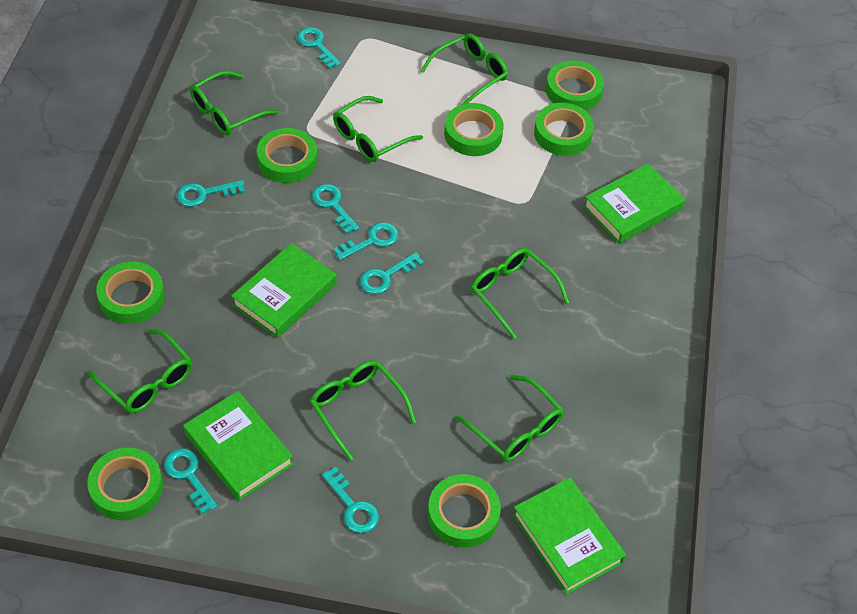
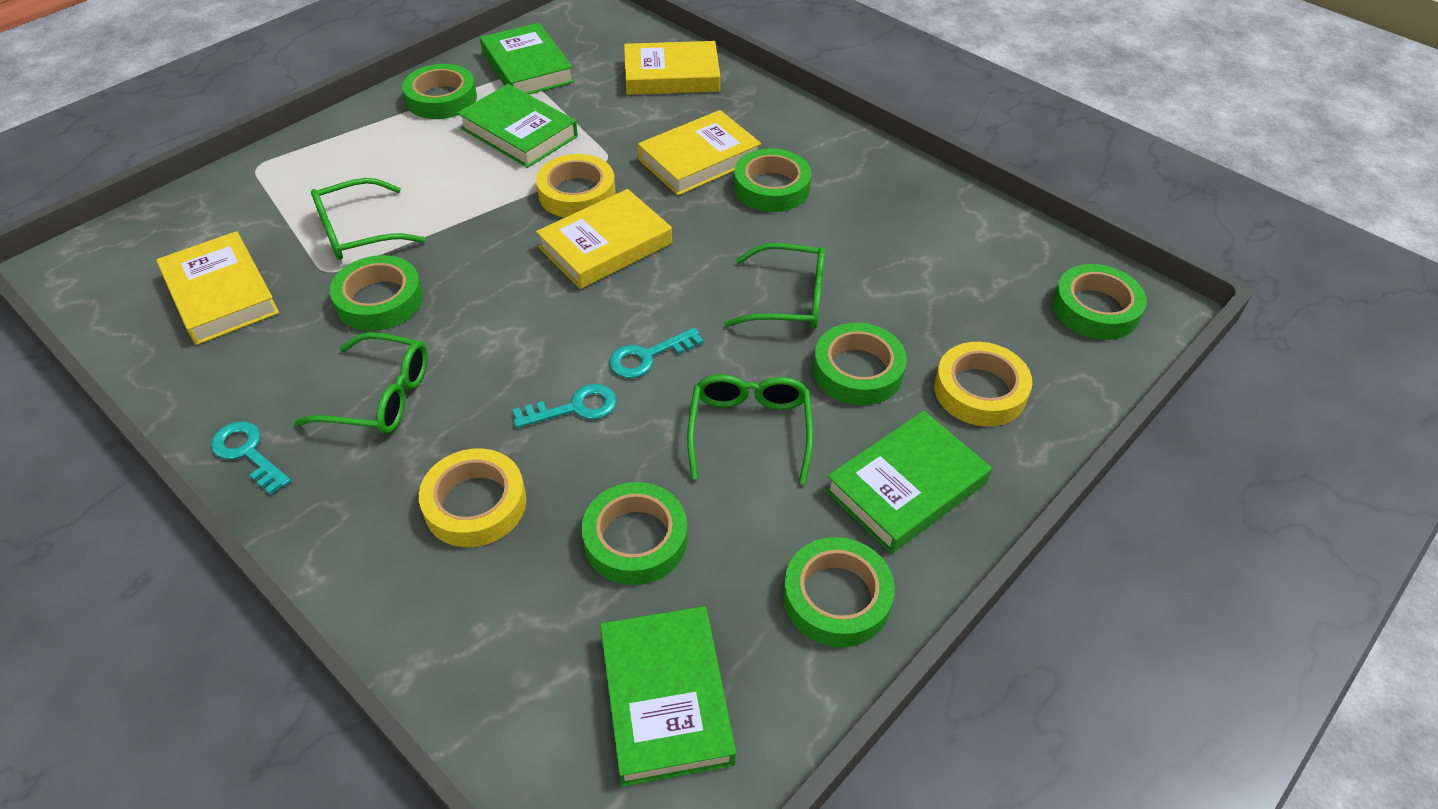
green glasses: 7 -> 4
turquoise key: 7 -> 3
yellow book: 0 -> 4
yellow tape: 0 -> 3

